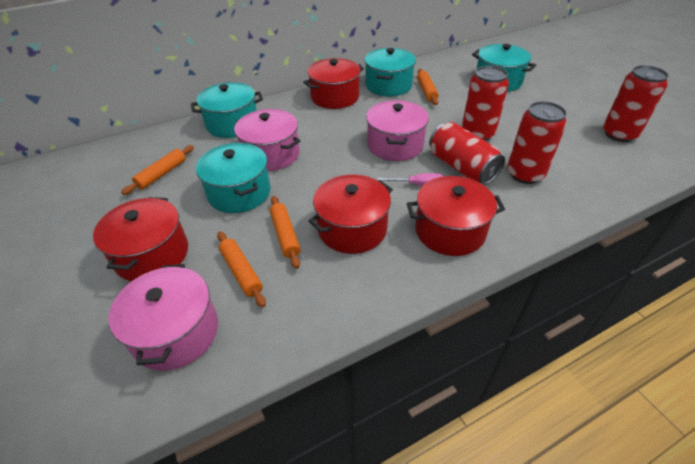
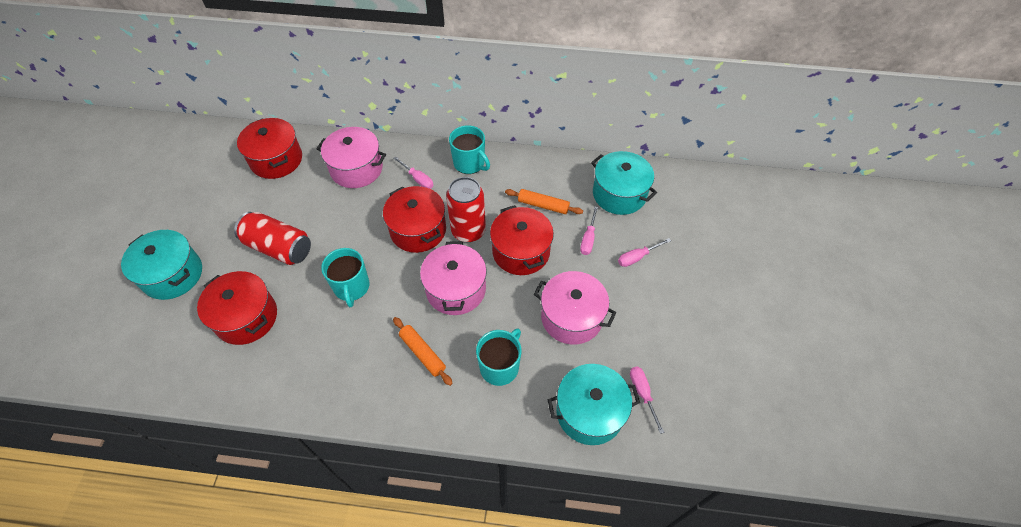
orange rolling pin: 4 -> 2
pink screwdriver: 1 -> 4
red can: 4 -> 2
turquoise mug: 0 -> 3
turquoise pot: 4 -> 3

